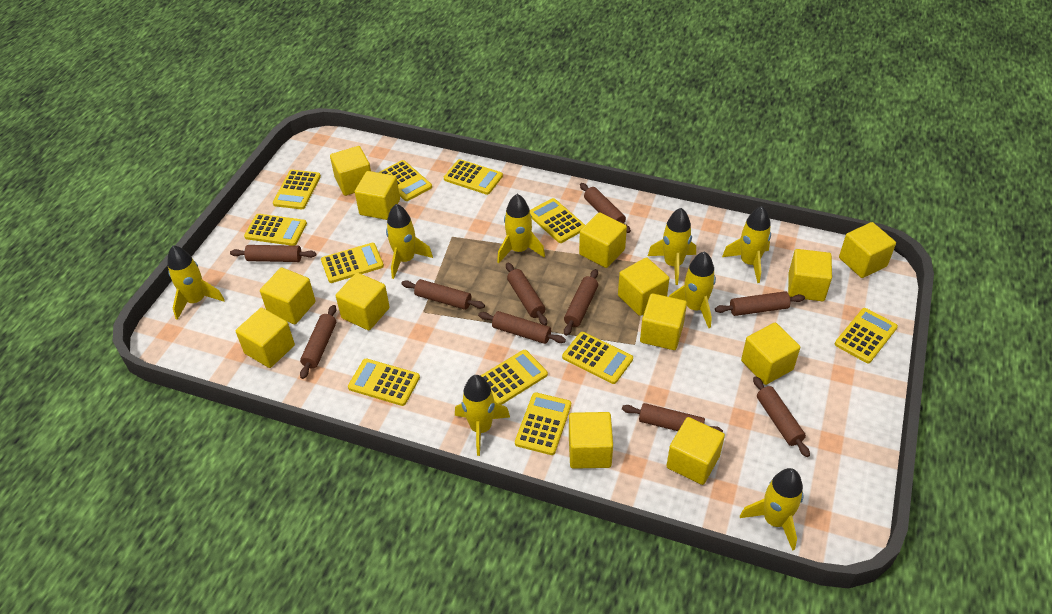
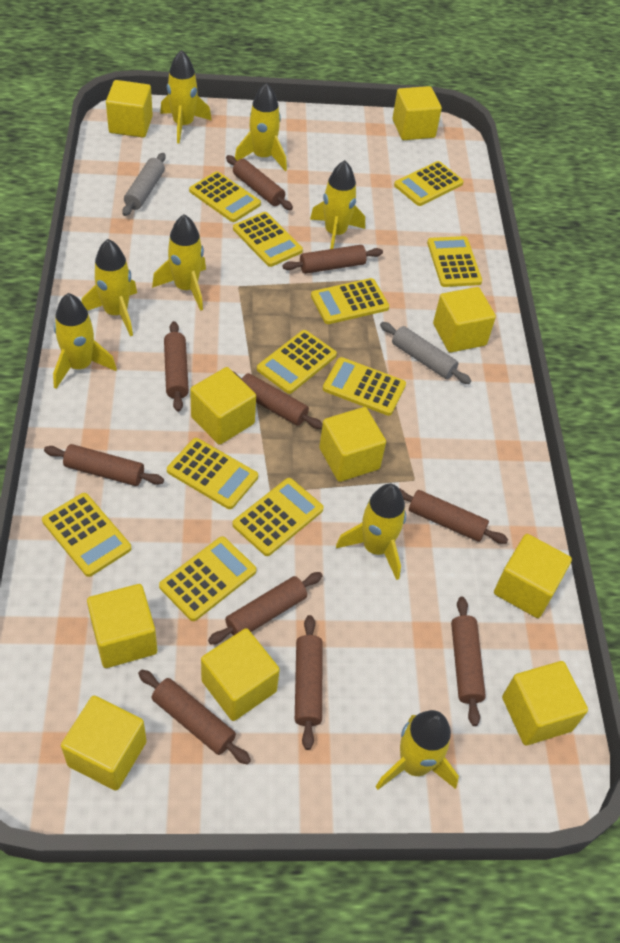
grey rolling pin: 0 -> 2
yellow cube: 13 -> 10

